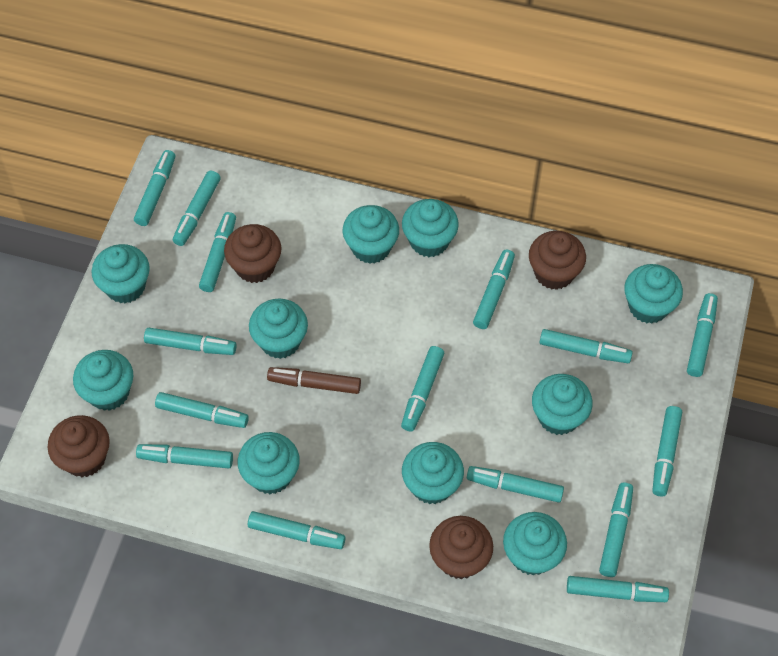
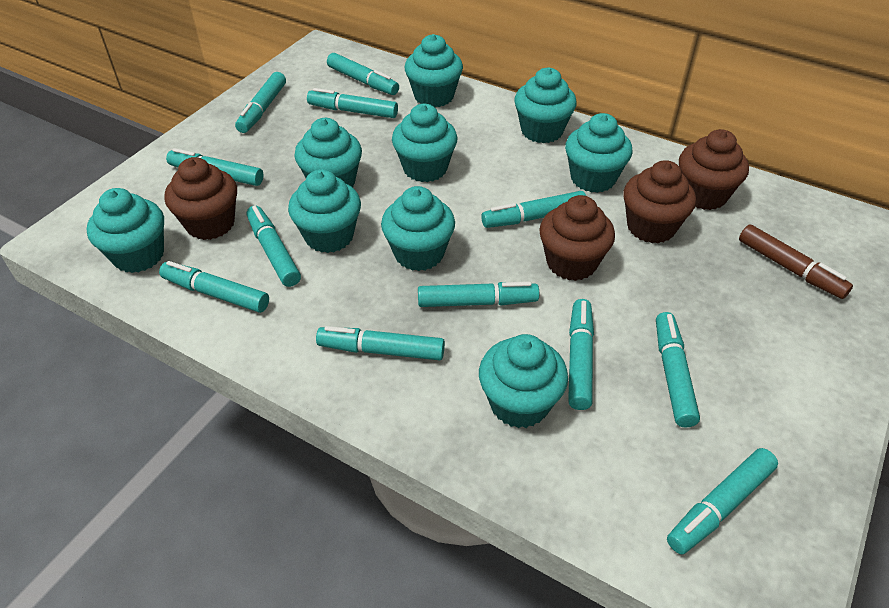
turquoise cupcake: 10 -> 9
turquoise marker: 15 -> 12

